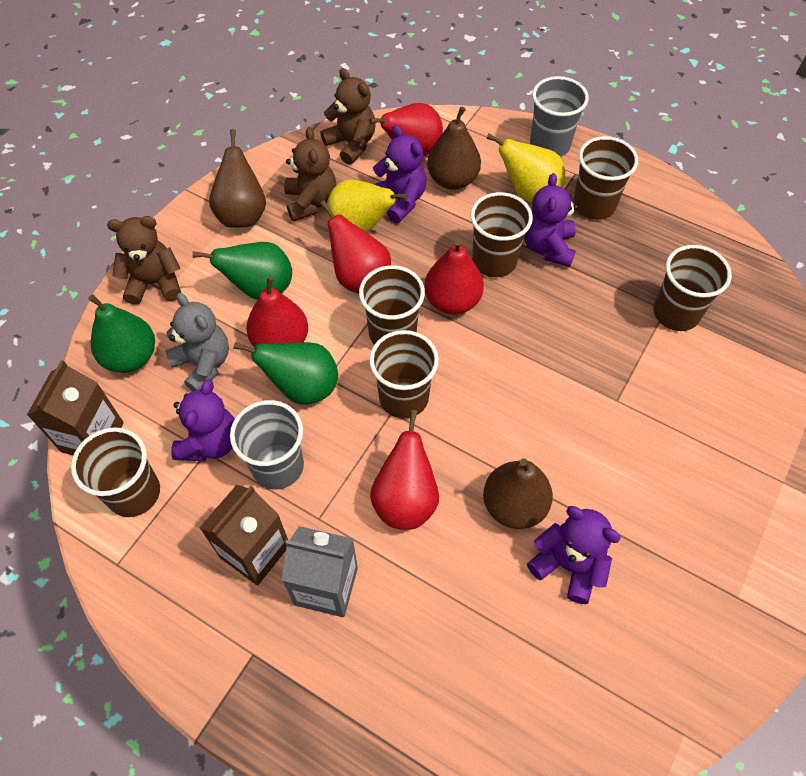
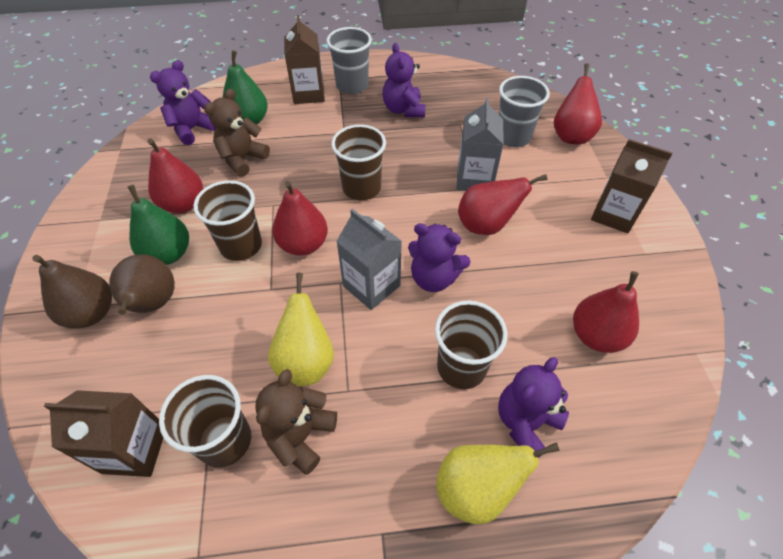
brown carton: 2 -> 3
brown cup: 6 -> 4
brown pear: 3 -> 2
brown teddy bear: 3 -> 2
green pear: 3 -> 2
grey carton: 1 -> 2
grey teddy bear: 1 -> 0

